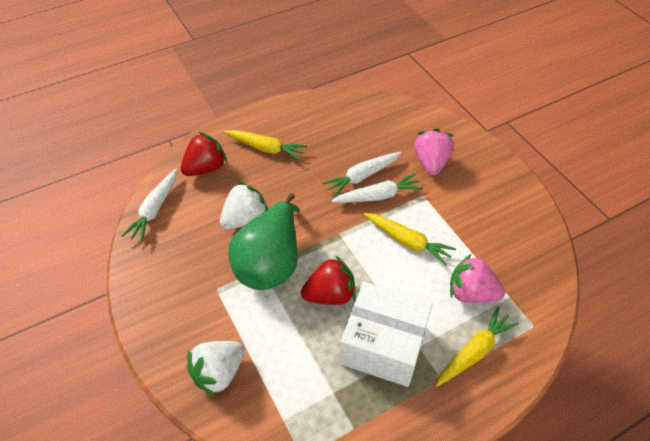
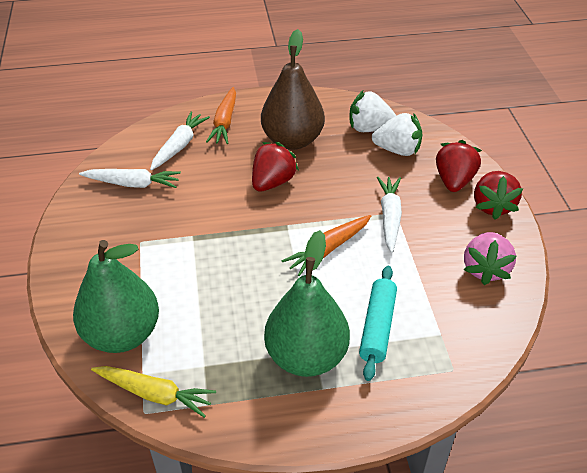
brown pear: 0 -> 1
green pear: 1 -> 2
orange carrot: 0 -> 2
pink strawberry: 2 -> 1
red strawberry: 2 -> 3
turquoise rolling pin: 0 -> 1
white box: 1 -> 0
yellow carrot: 3 -> 1

